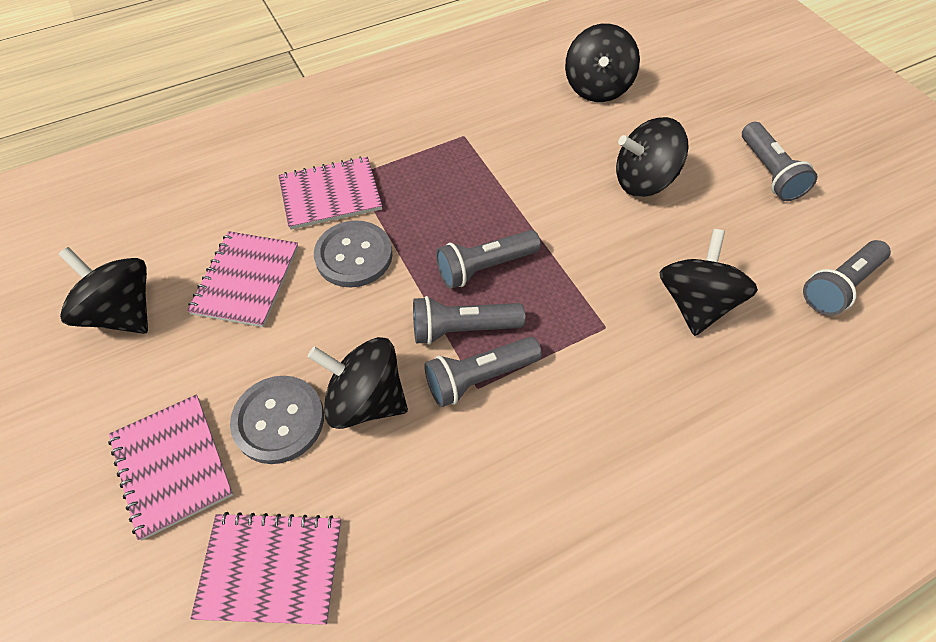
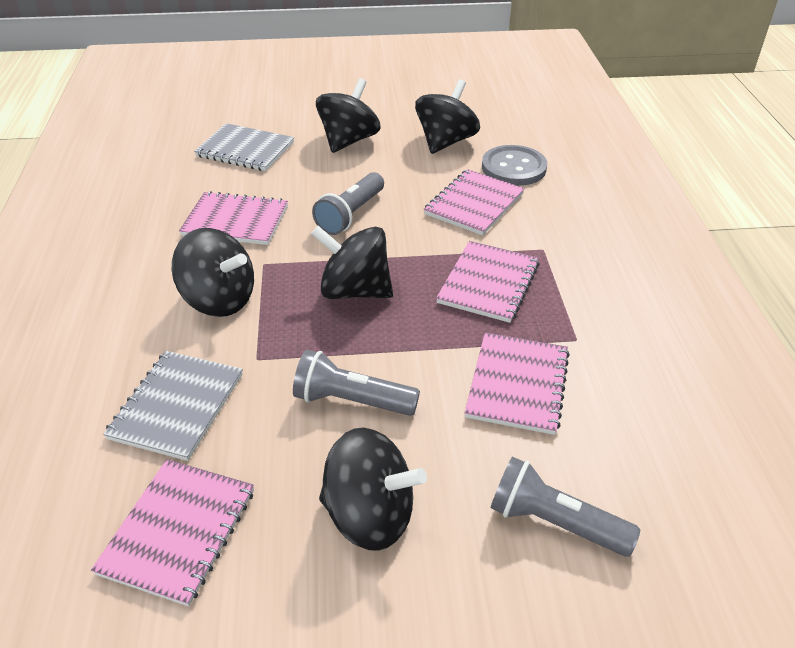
grey button: 2 -> 1
grey flashlight: 5 -> 3
grey notebook: 0 -> 2
pink notebook: 4 -> 5

